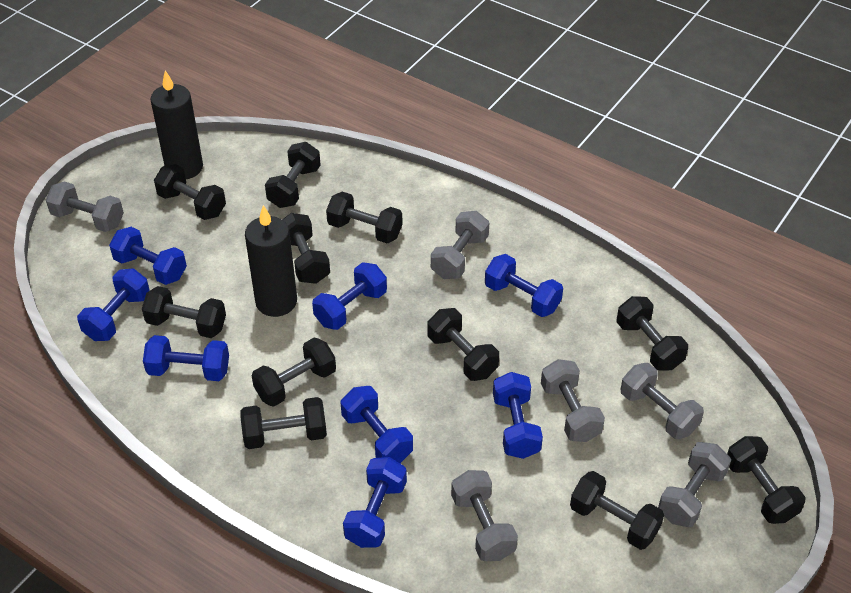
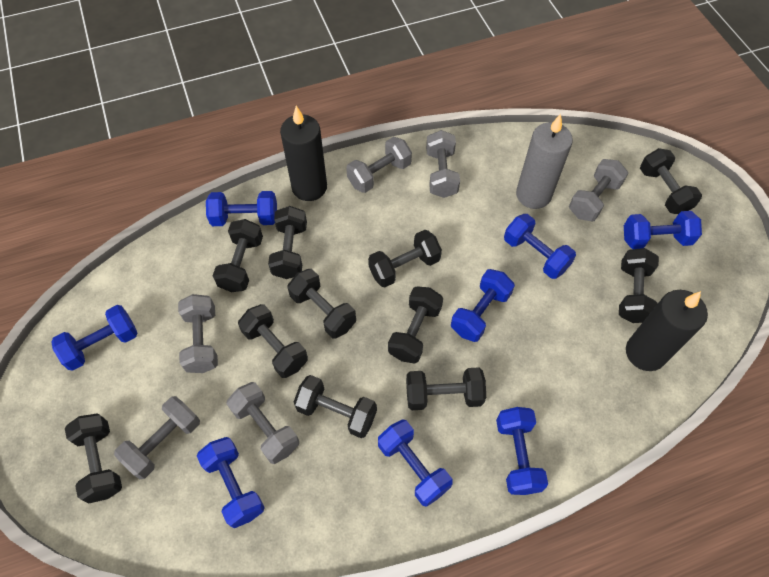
grey candle: 0 -> 1

